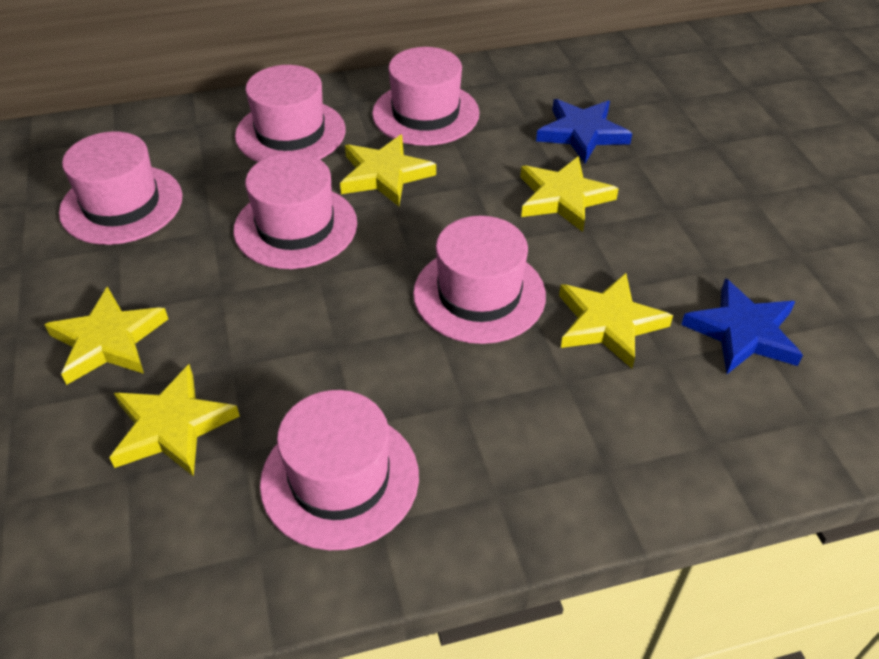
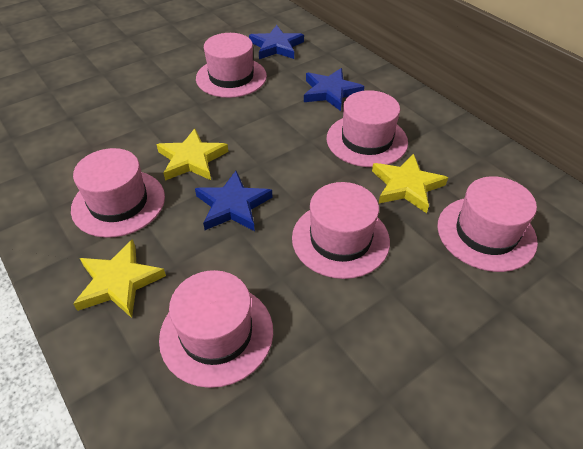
blue star: 2 -> 3
yellow star: 5 -> 3

